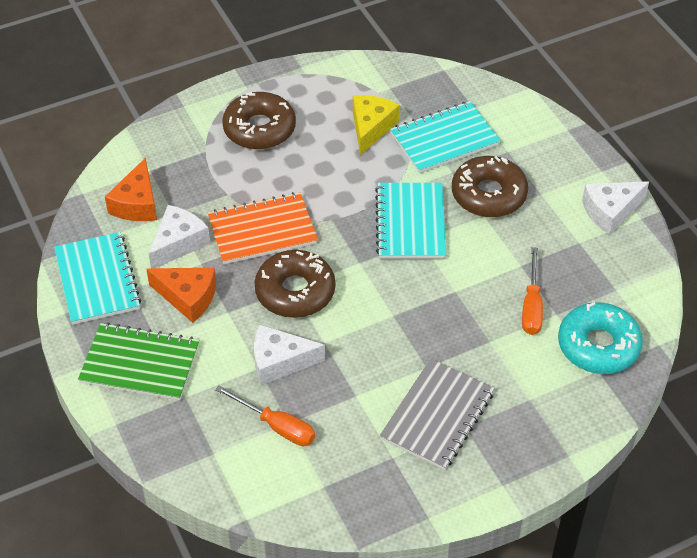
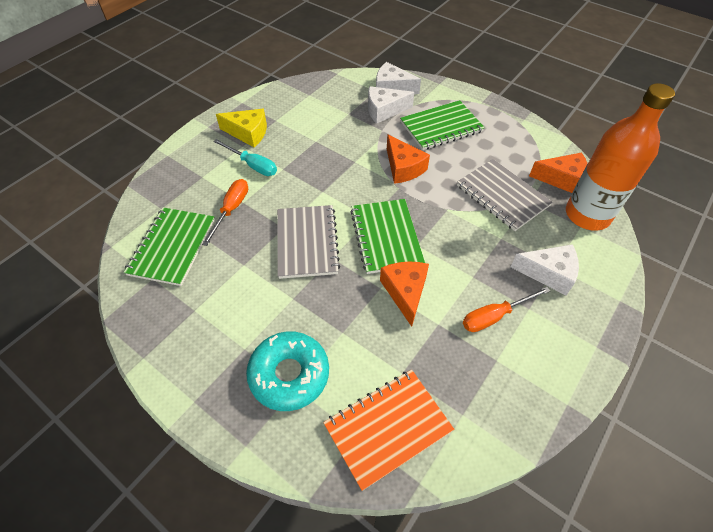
brown donut: 3 -> 0
green notebook: 1 -> 3
grey notebook: 1 -> 2
orange bottle: 0 -> 1
orange cheese: 2 -> 3
turquoise notebook: 3 -> 0
turquoise screwdriver: 0 -> 1

